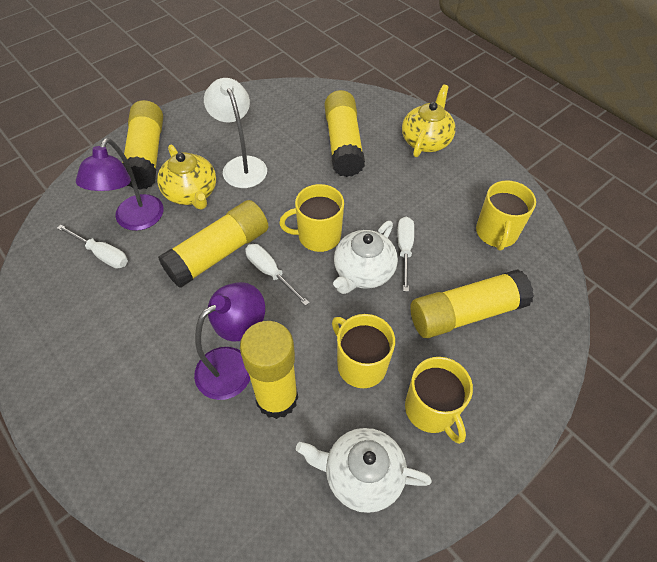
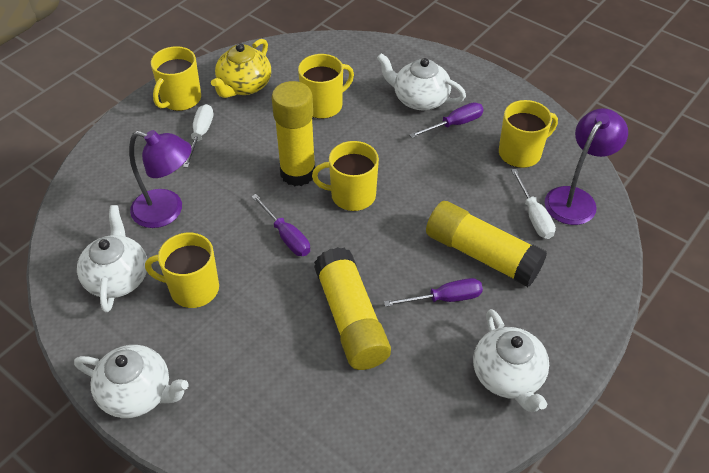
purple screwdriver: 0 -> 3
white lamp: 1 -> 0
white screwdriver: 3 -> 2
white teapot: 2 -> 4
yellow glue stick: 5 -> 3
yellow mug: 4 -> 5
yellow teapot: 2 -> 1

